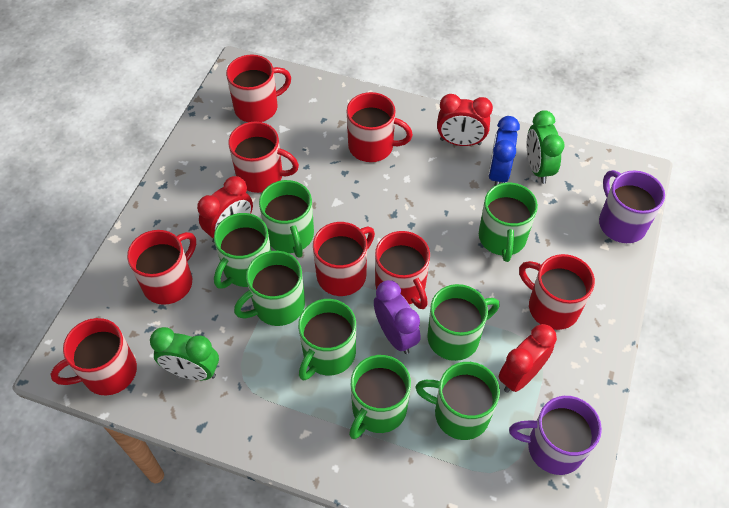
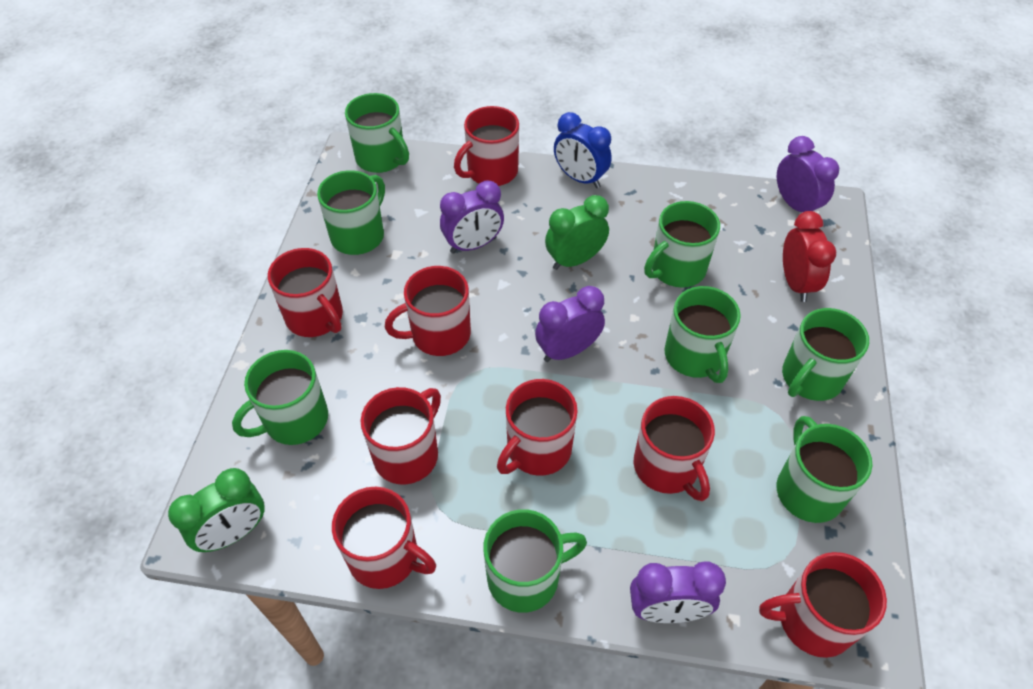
purple clock: 1 -> 4
purple mug: 2 -> 0
red clock: 3 -> 1

